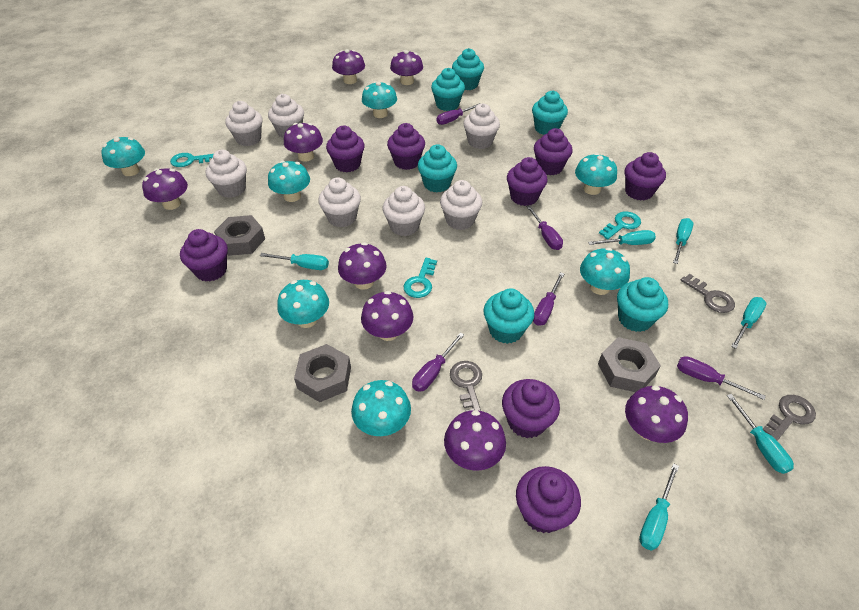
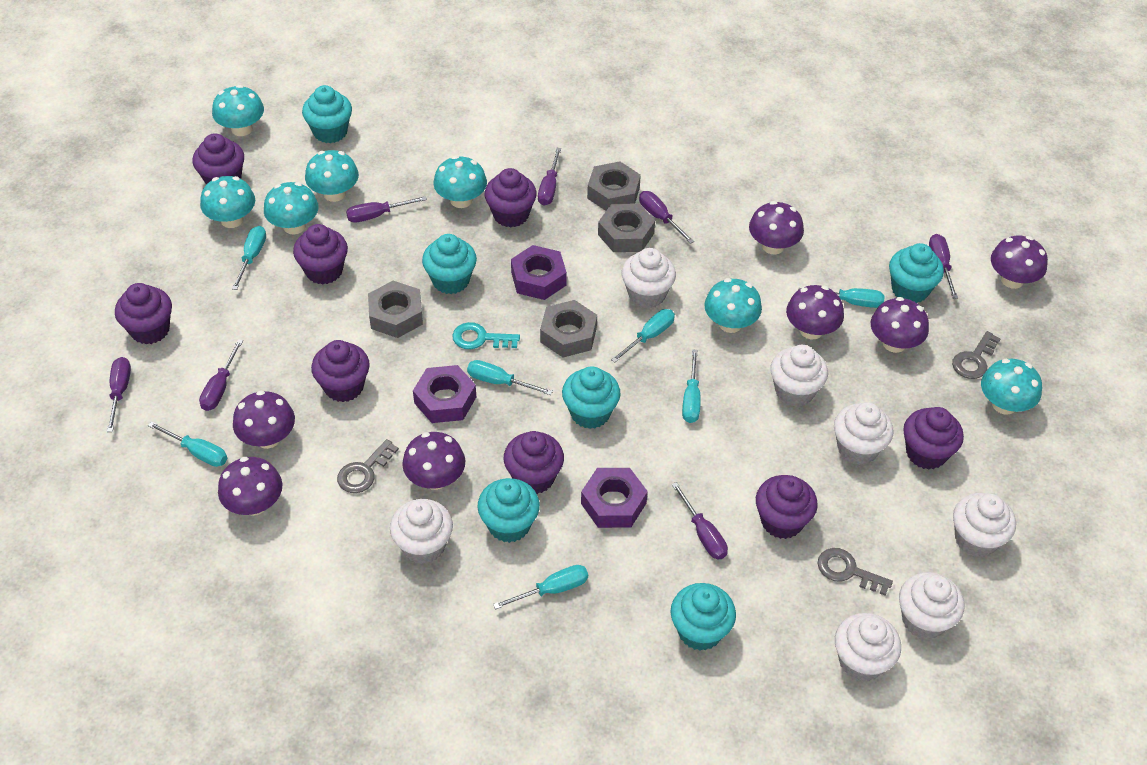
grey nut: 3 -> 4
purple mushroom: 8 -> 7
purple nut: 0 -> 3
purple screwdriver: 5 -> 7
turquoise key: 3 -> 1
turquoise screwdriver: 6 -> 7

